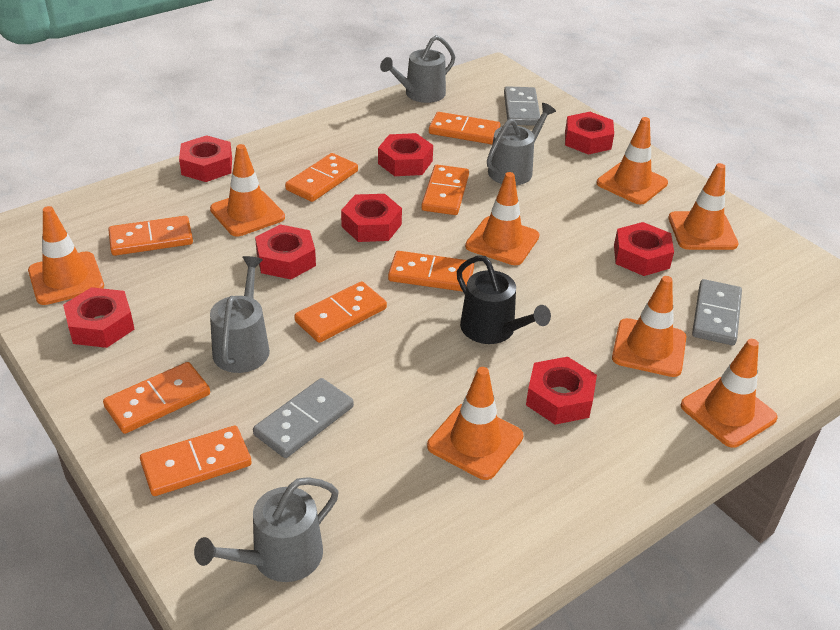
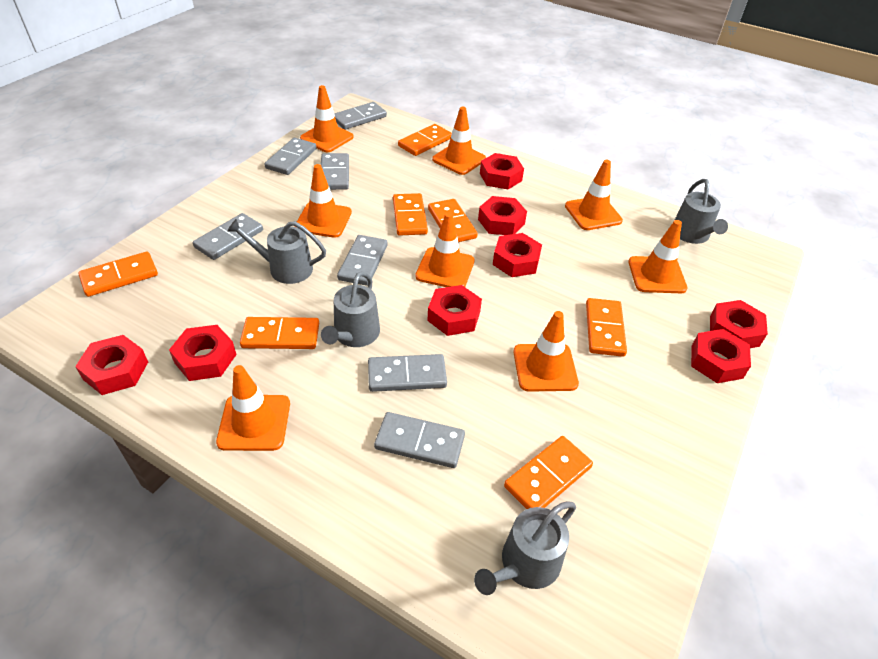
black watering can: 1 -> 0
grey domino: 3 -> 7
orange domino: 8 -> 7

